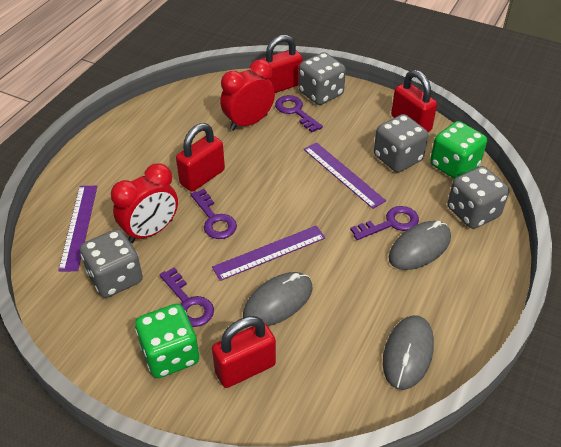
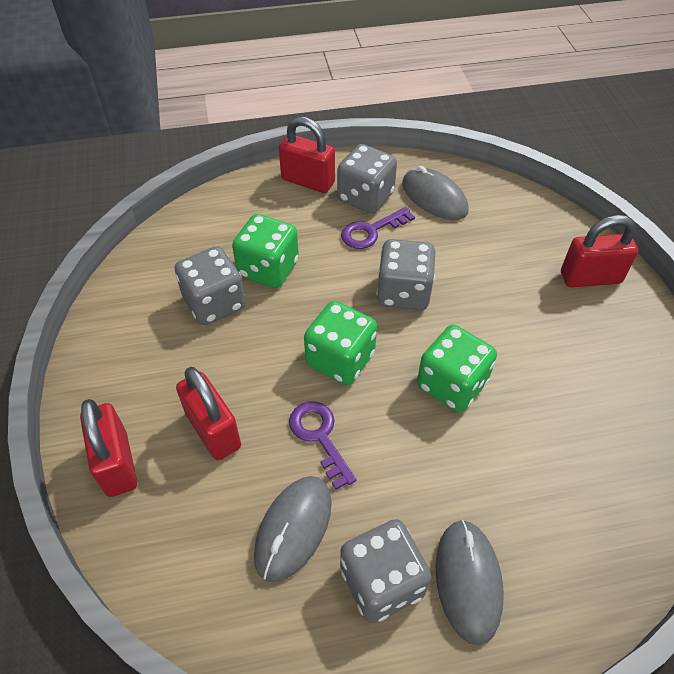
green dice: 2 -> 3
purple key: 4 -> 2
purple ruler: 3 -> 0
red clock: 2 -> 0

